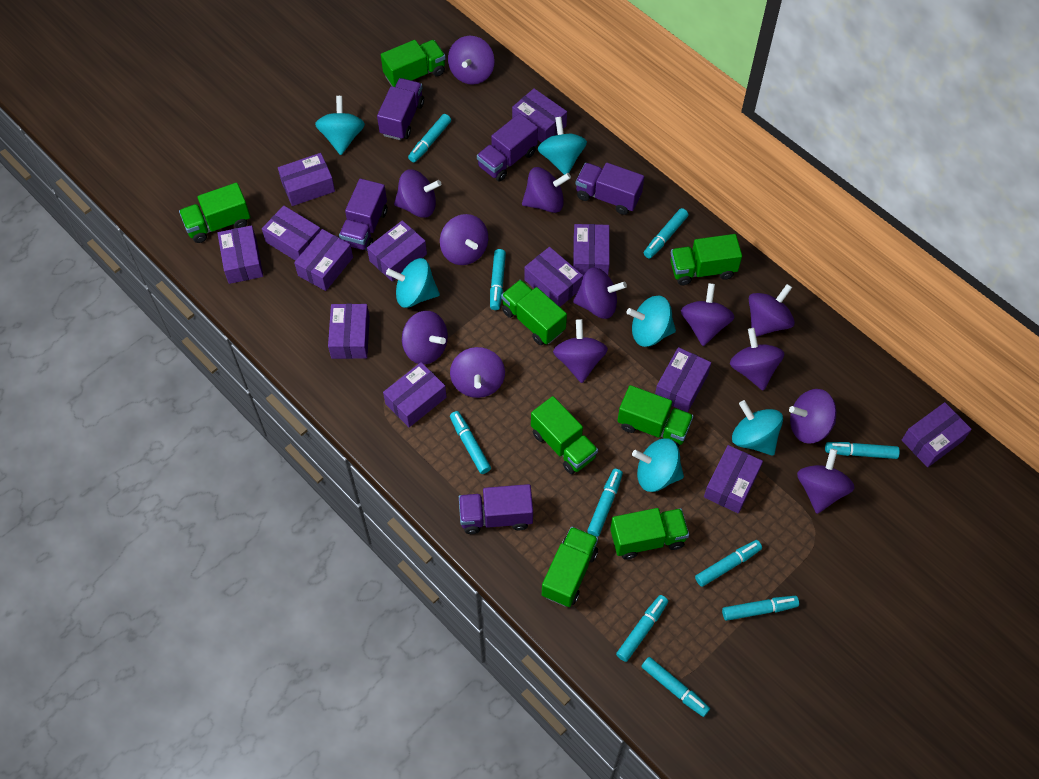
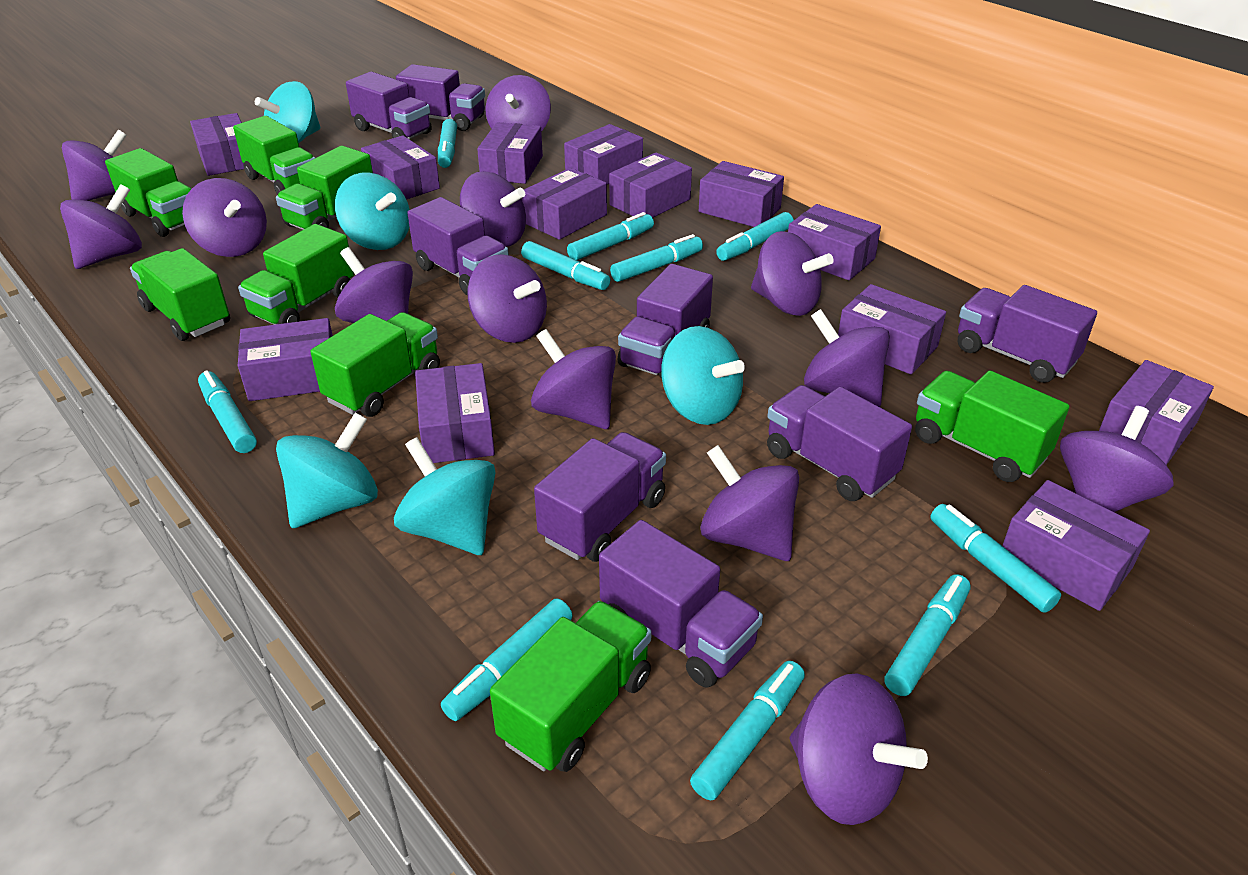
purple truck: 5 -> 8
turquoise spinning top: 6 -> 5

